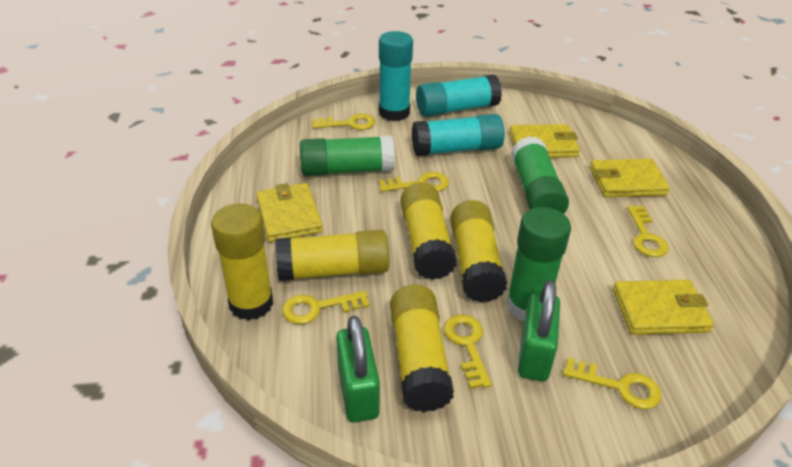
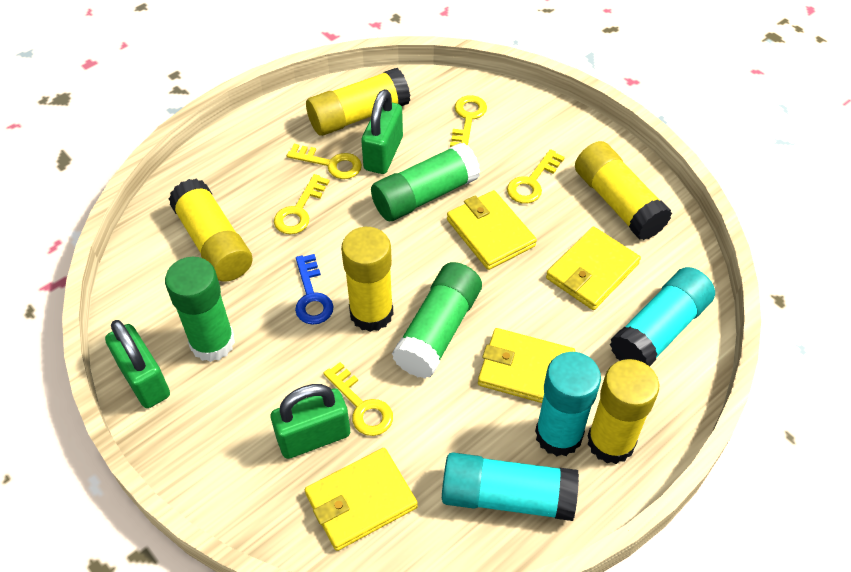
blue key: 0 -> 1
green padlock: 2 -> 3
yellow key: 6 -> 5

